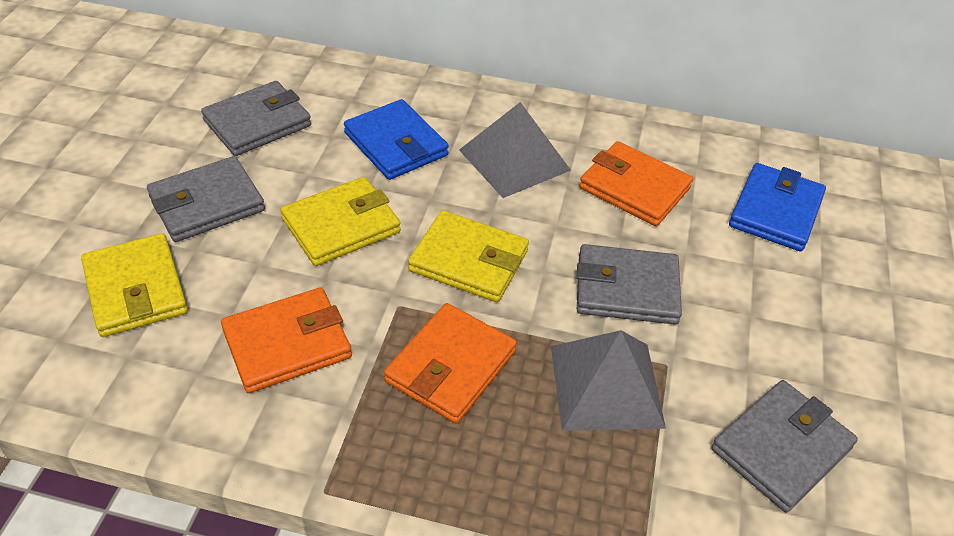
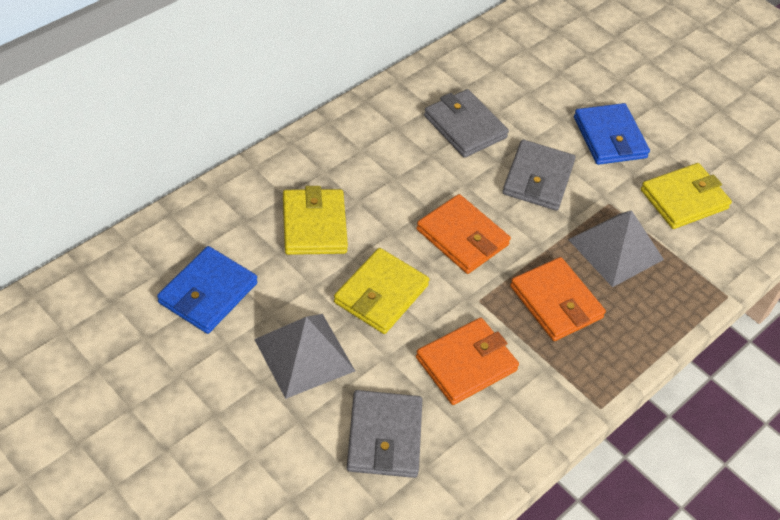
grey wallet: 4 -> 3

